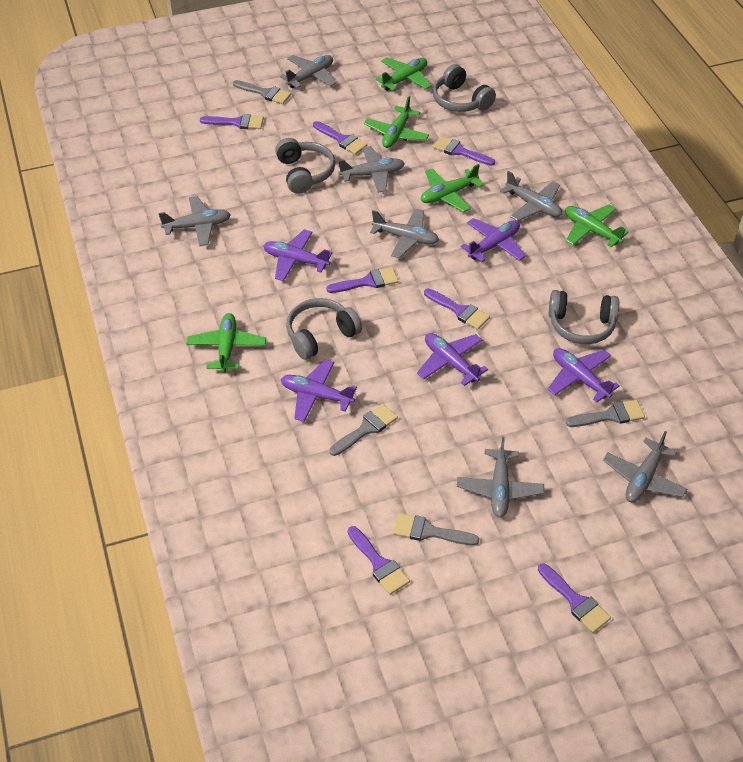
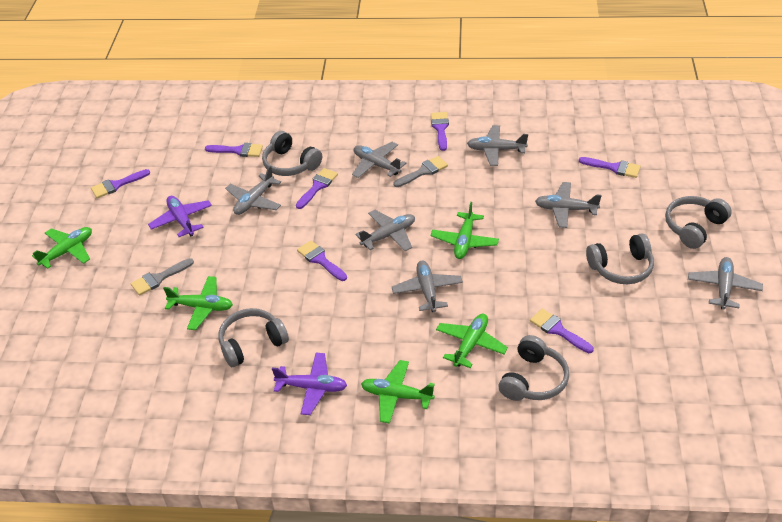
grey brush: 4 -> 2
grey headphones: 4 -> 5
purple plane: 5 -> 2

